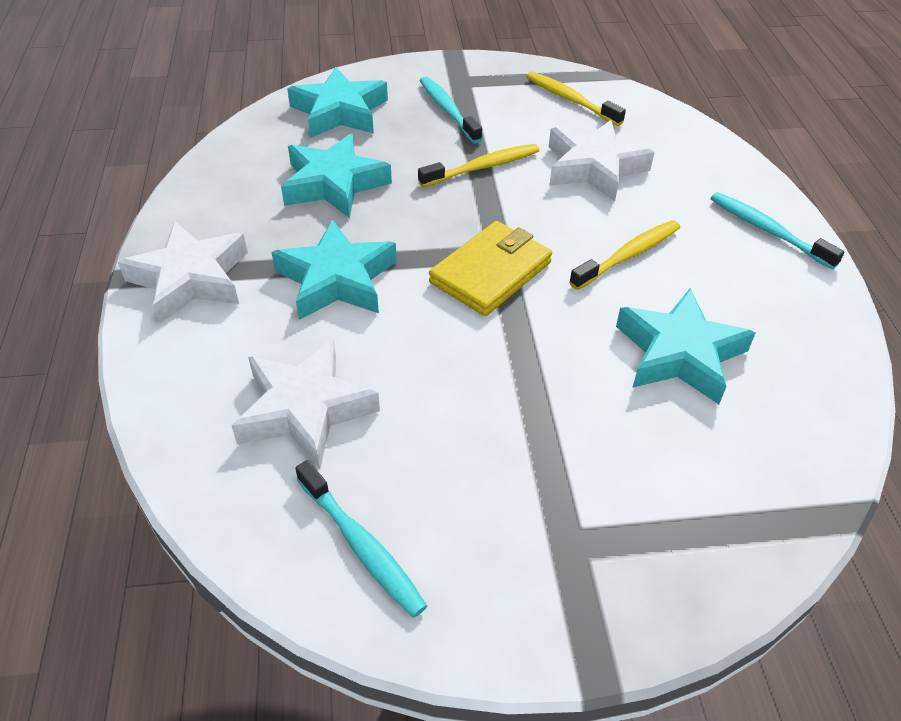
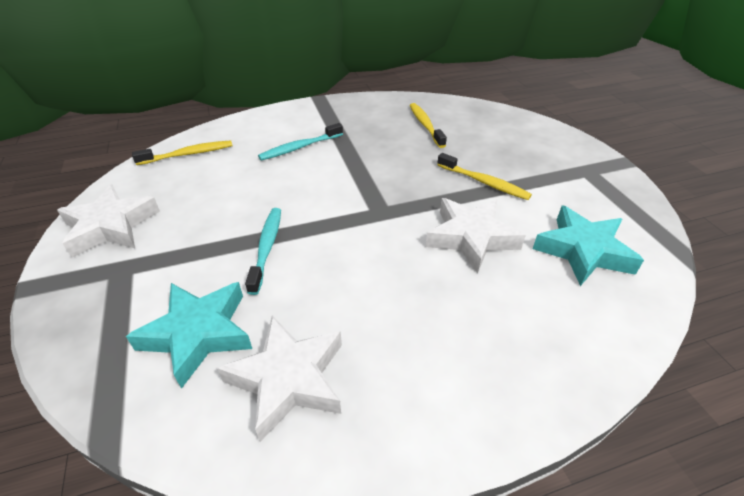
turquoise star: 4 -> 2
turquoise toothbrush: 3 -> 2
yellow wallet: 1 -> 0

